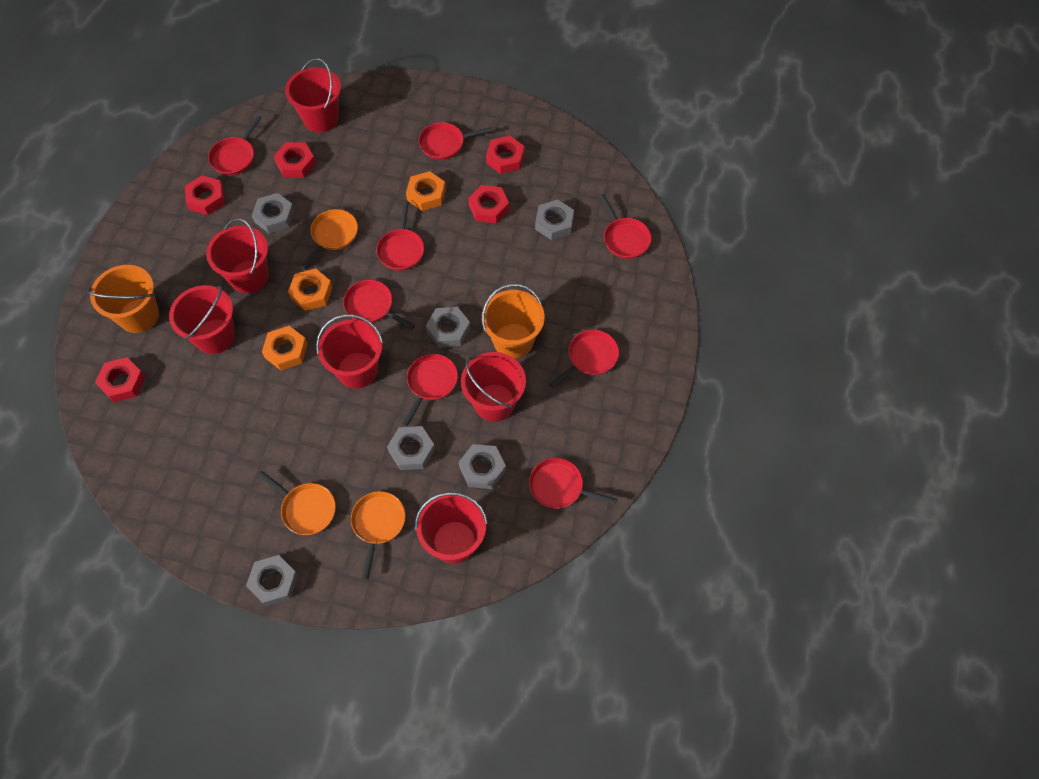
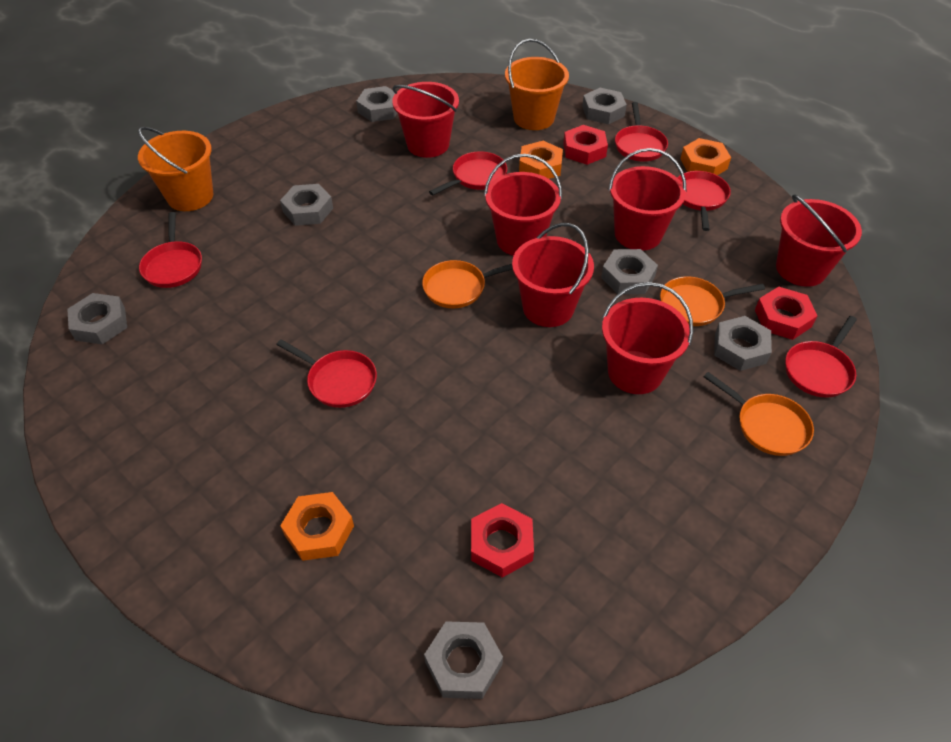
grey nut: 6 -> 7
red nut: 5 -> 3
red pan: 8 -> 6

